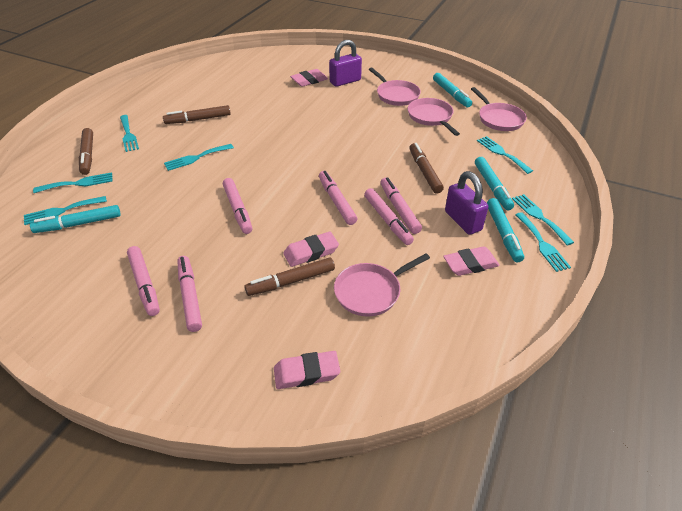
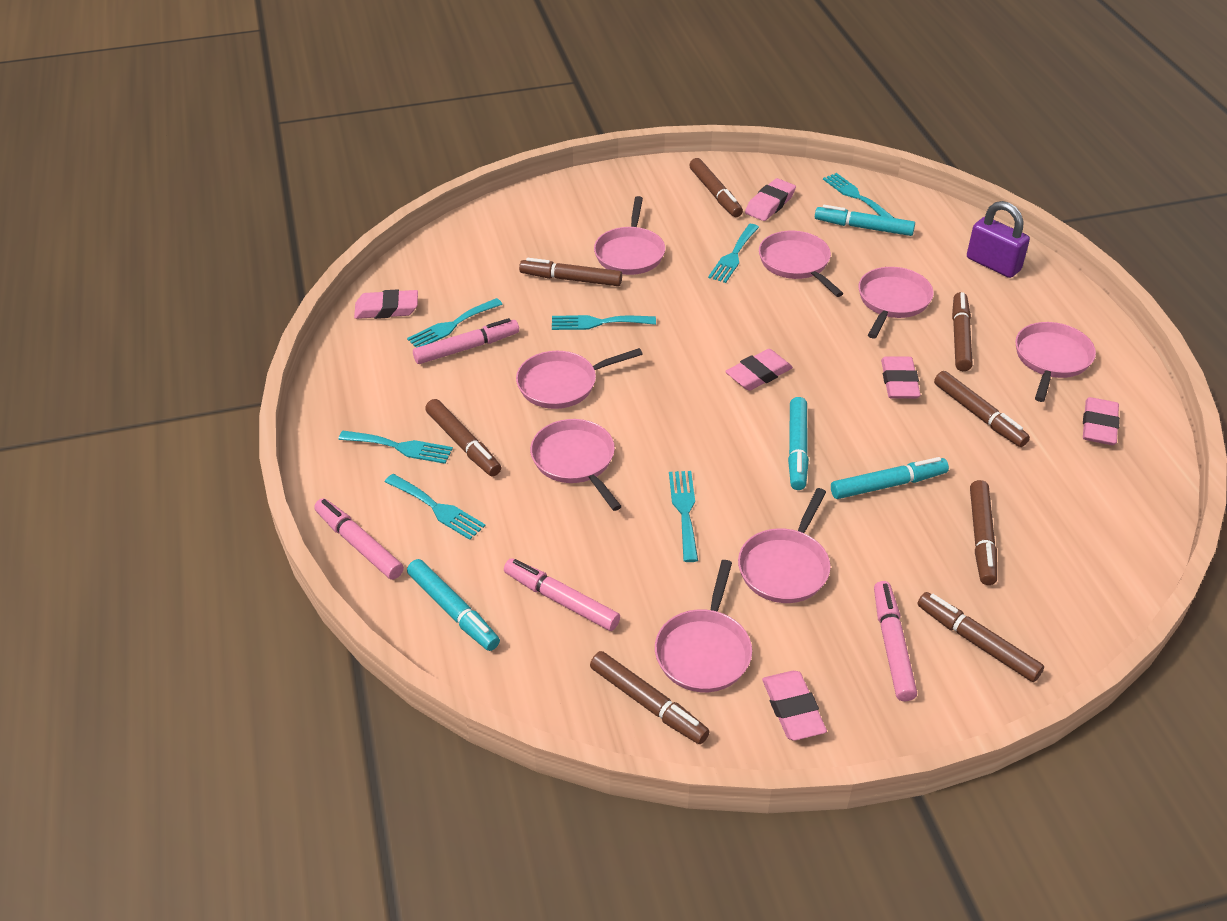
brown marker: 4 -> 8
pink eraser: 4 -> 6
pink marker: 6 -> 4
pink pan: 4 -> 8
purple padlock: 2 -> 1

